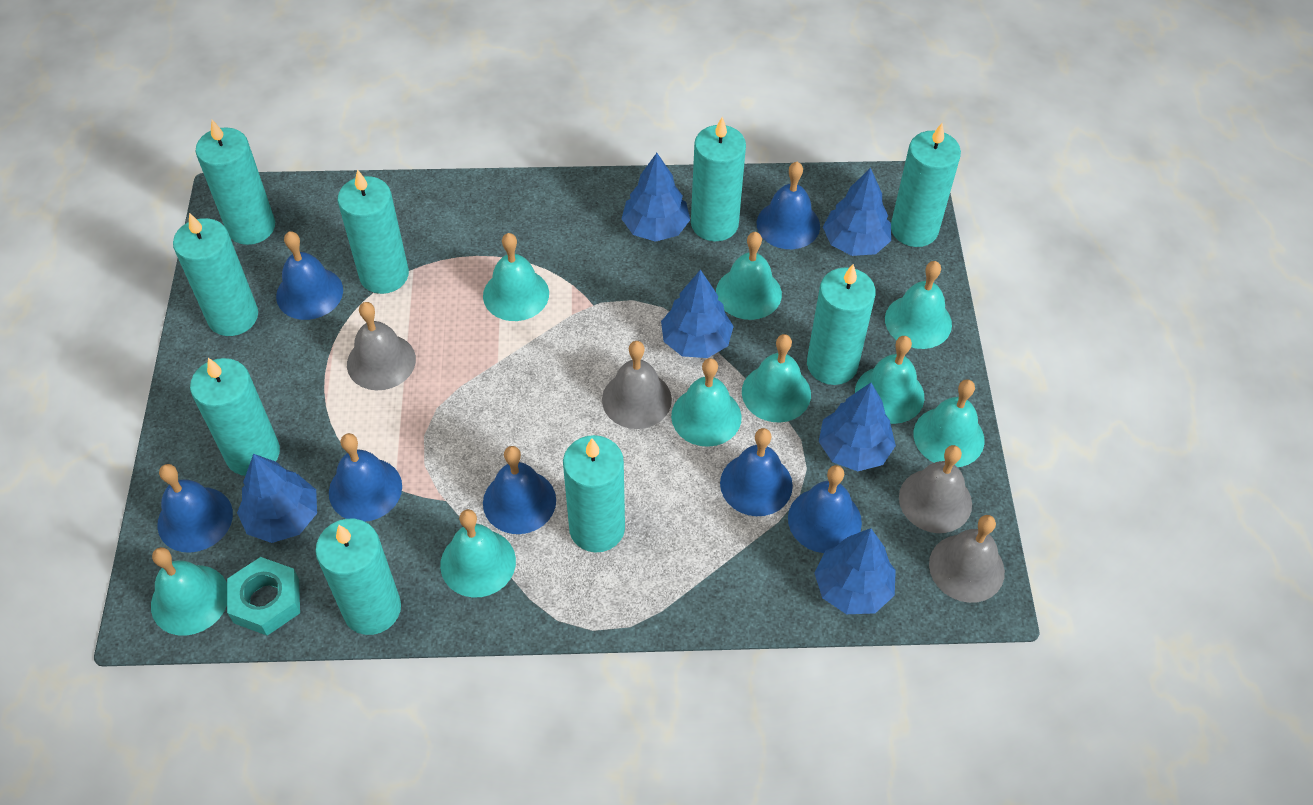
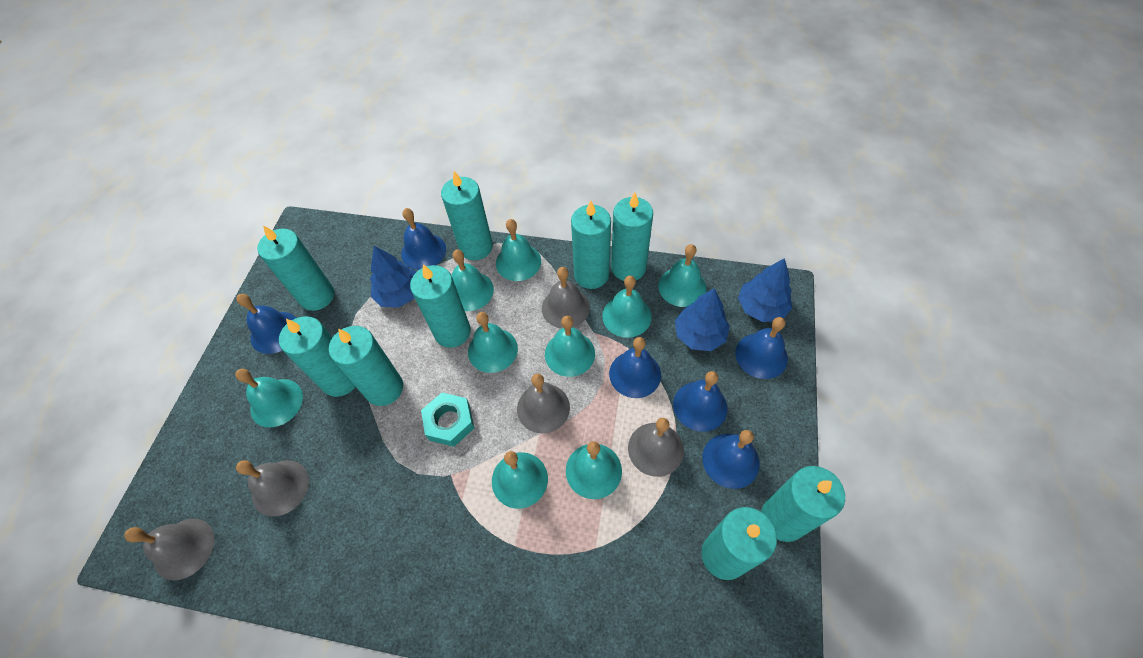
blue bell: 7 -> 6
blue tree: 6 -> 3
grey bell: 4 -> 5

